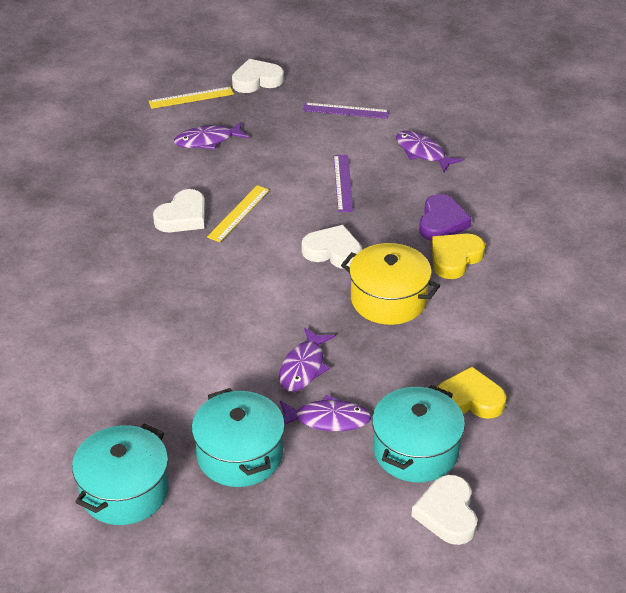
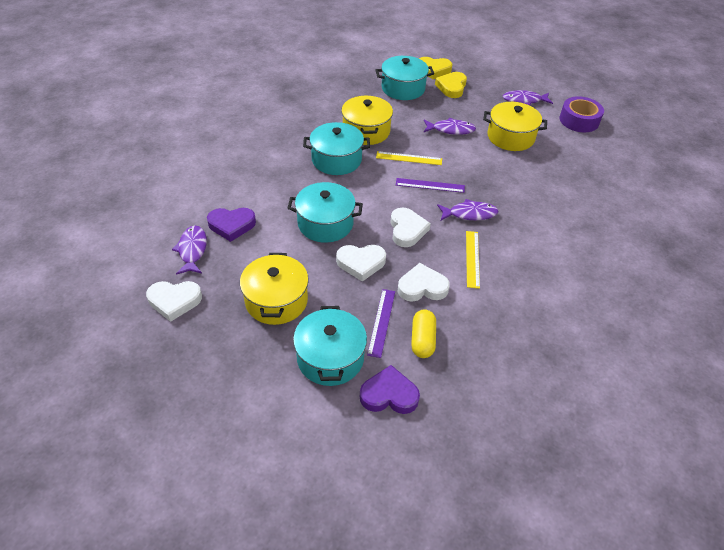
purple heart: 1 -> 2
purple tape: 0 -> 1
turquoise pot: 3 -> 4
yellow capsule: 0 -> 1
yellow pot: 1 -> 3

